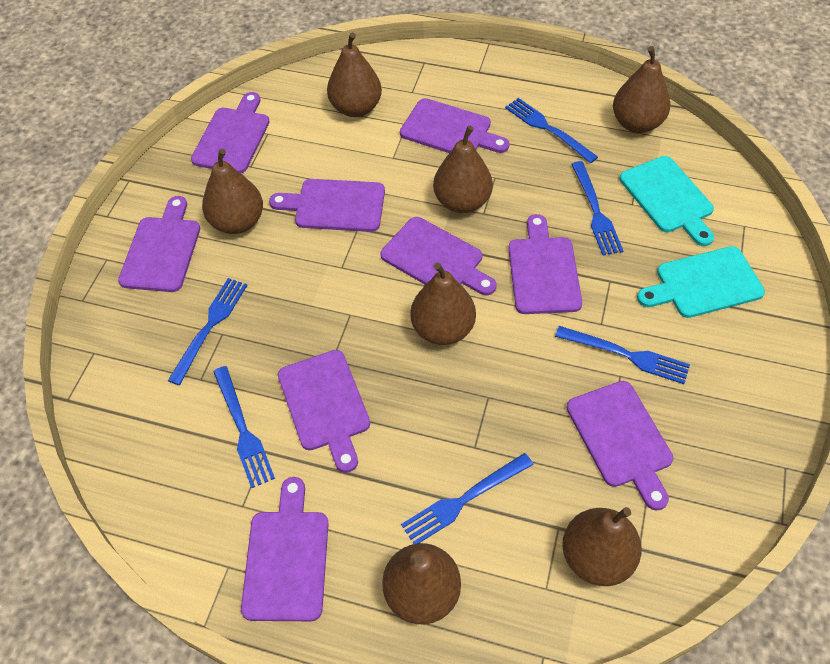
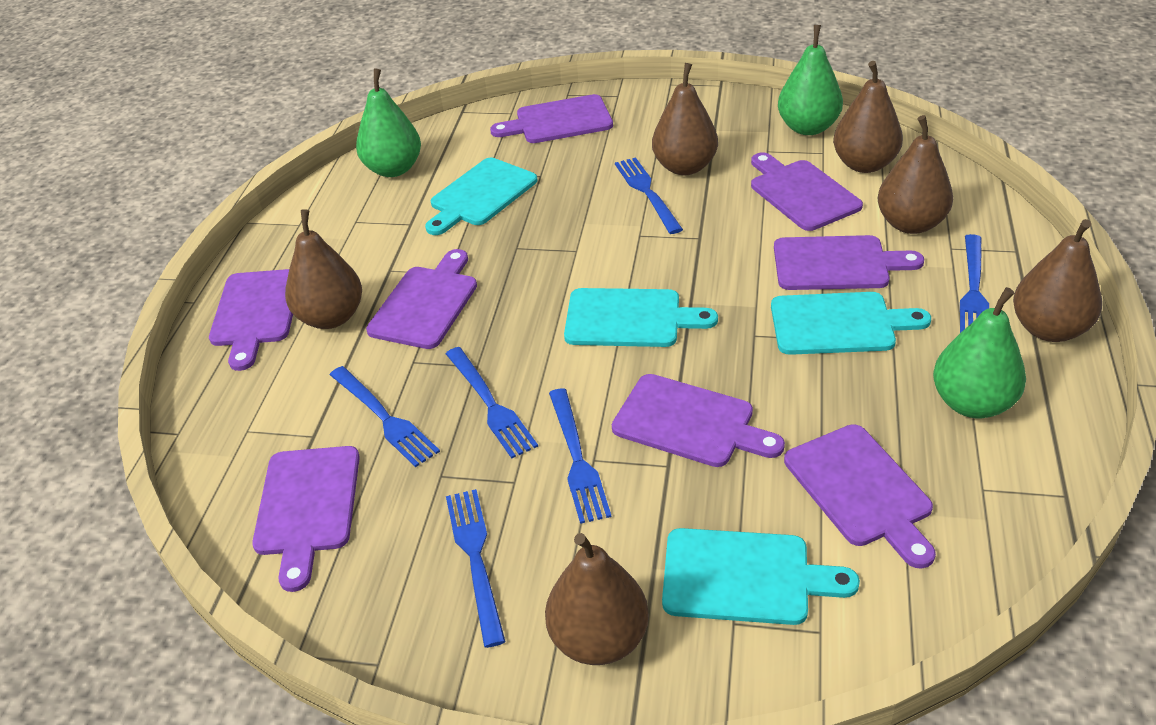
brown pear: 7 -> 6
green pear: 0 -> 3
purple cutting board: 9 -> 8
turquoise cutting board: 2 -> 4

